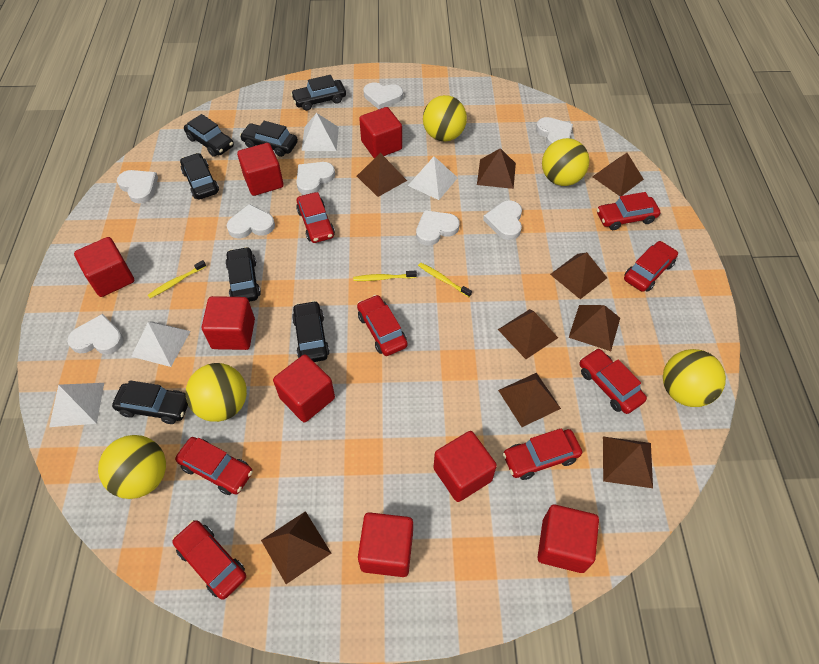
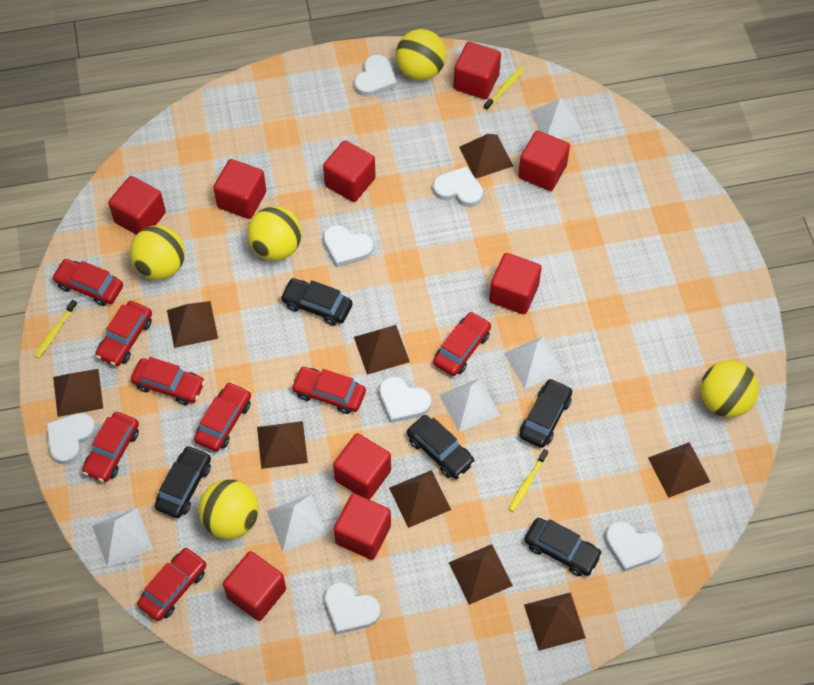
black car: 7 -> 5
red cube: 8 -> 9
white heart: 8 -> 7
white pyramid: 4 -> 5

